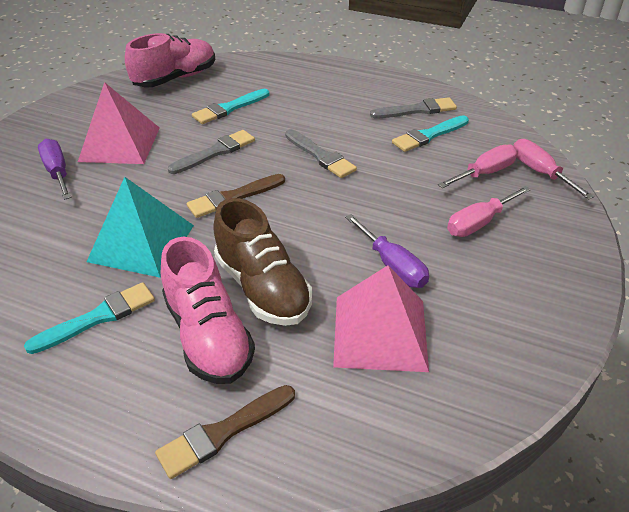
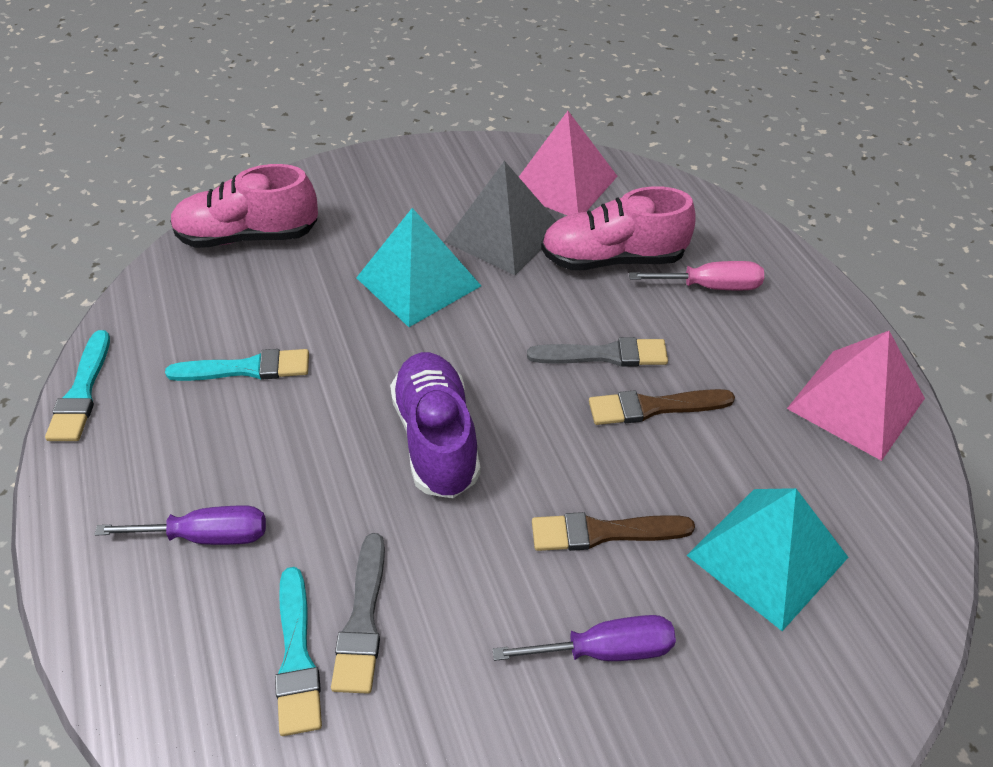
brown shoe: 1 -> 0
grey brush: 3 -> 2
grey pyramid: 0 -> 1
pink screwdriver: 3 -> 1
purple shoe: 0 -> 1
turquoise pyramid: 1 -> 2

